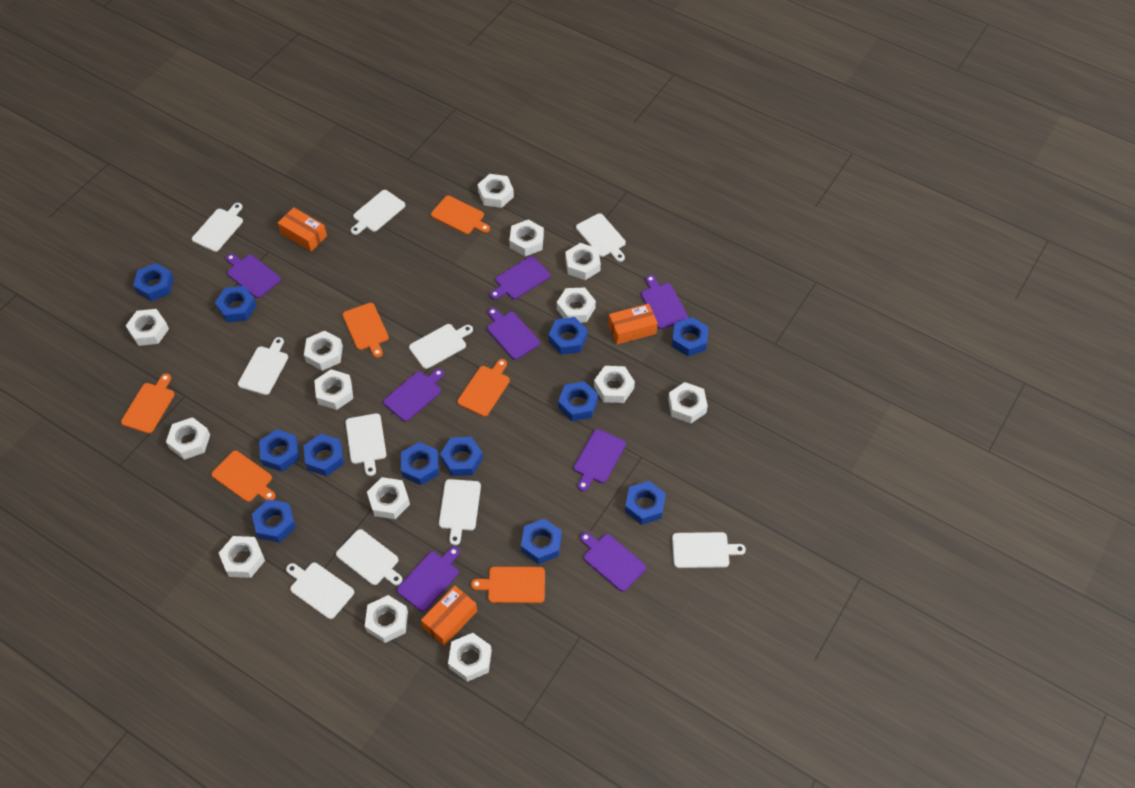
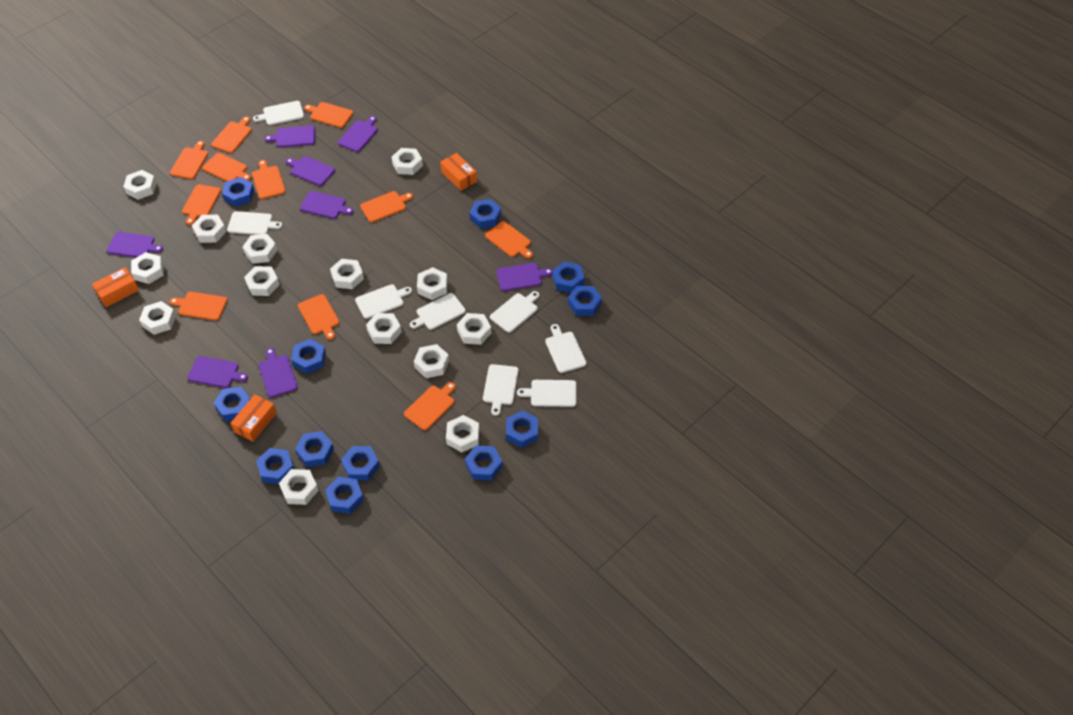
orange cutting board: 6 -> 11
white cutting board: 10 -> 8

